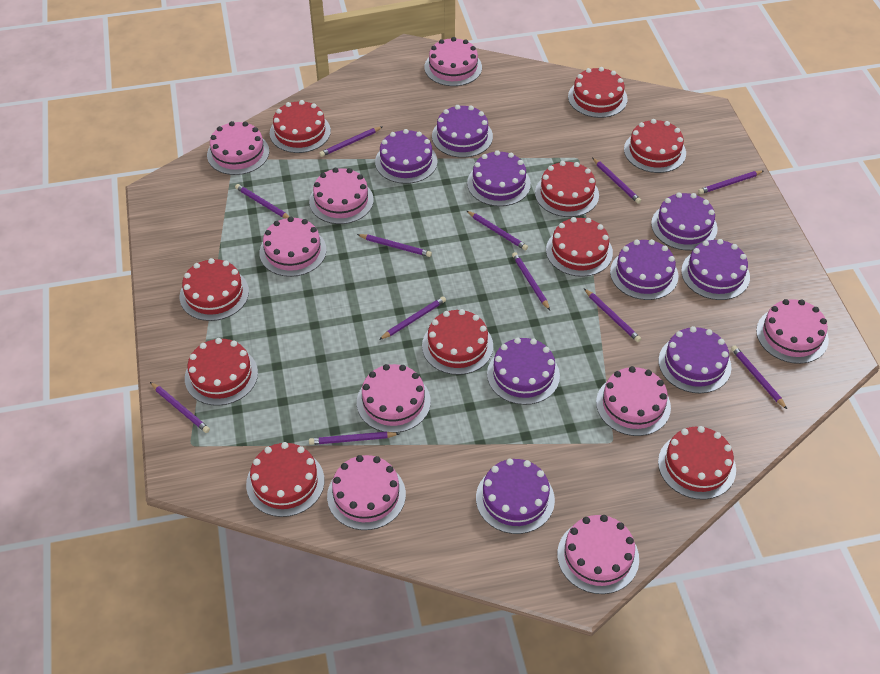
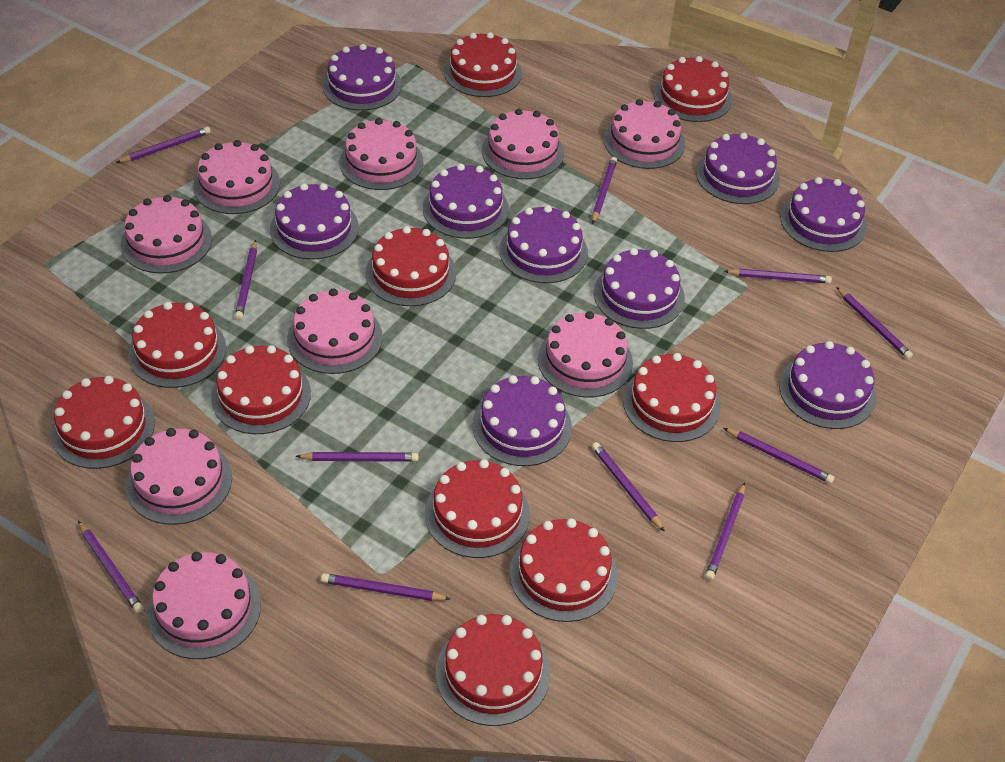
purple pencil: 12 -> 11

